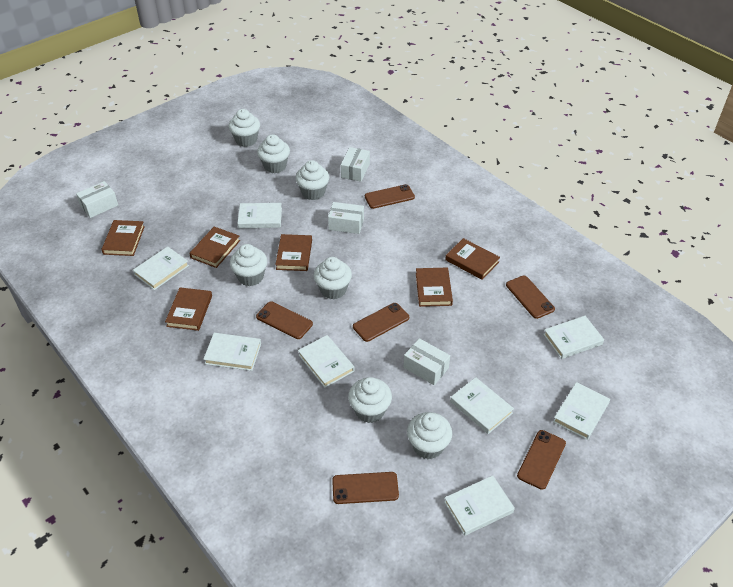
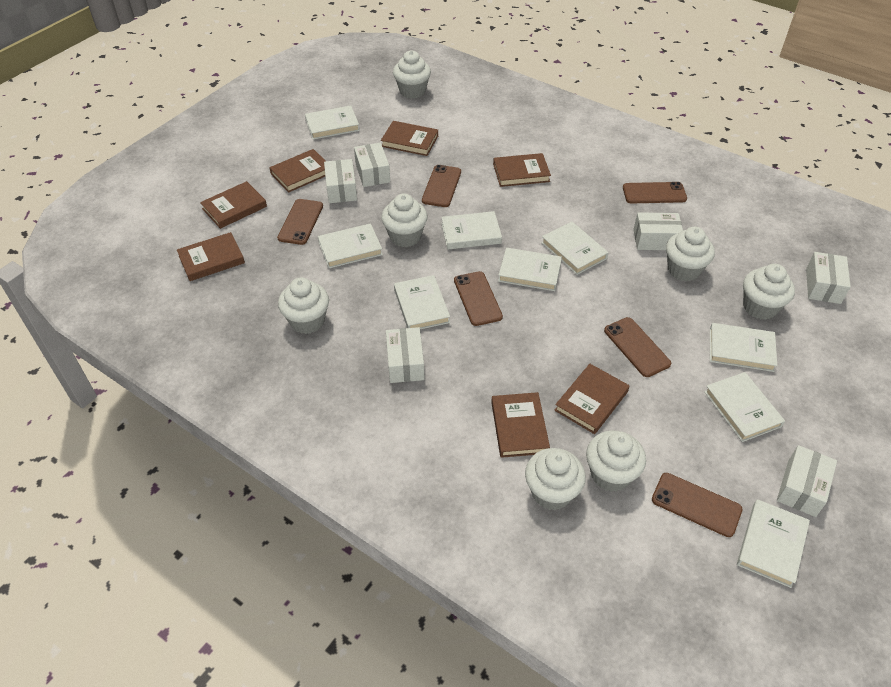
brown book: 6 -> 7
white book: 8 -> 9
white box: 4 -> 6

